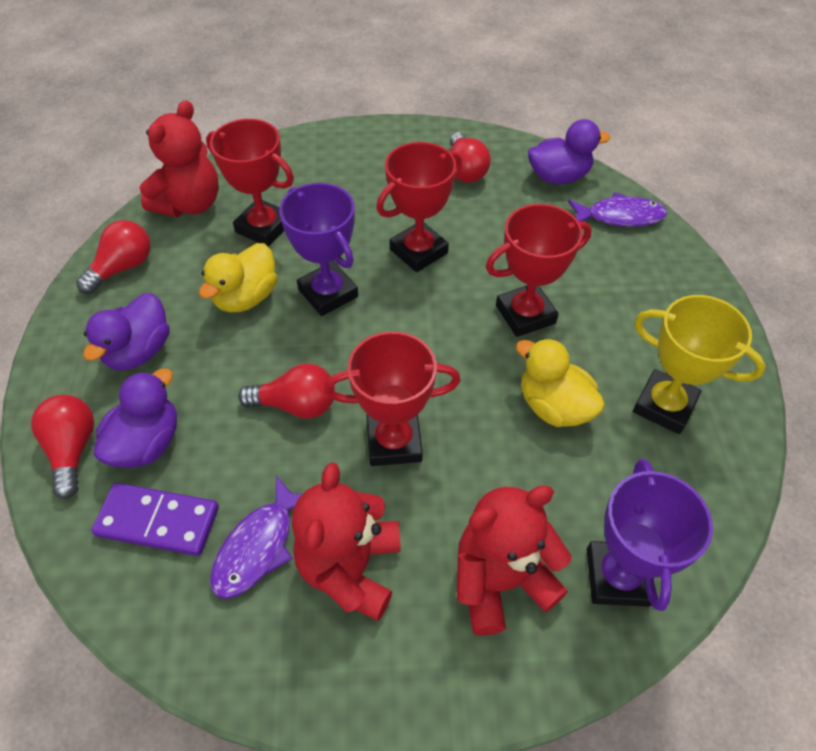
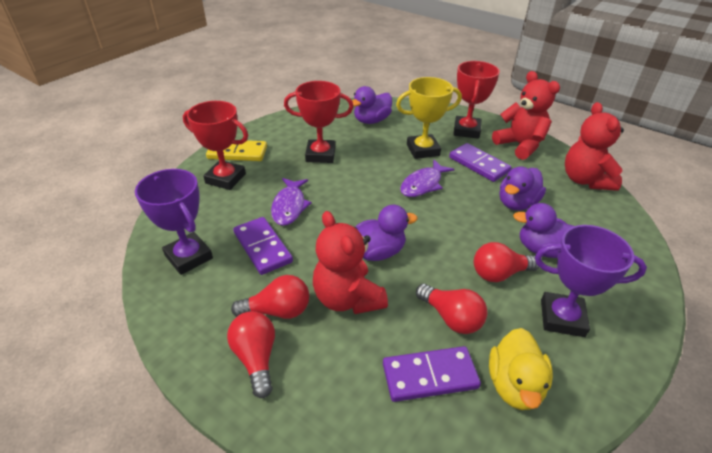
purple domino: 1 -> 3
purple duck: 3 -> 4
red trophy: 4 -> 3
yellow domino: 0 -> 1
yellow duck: 2 -> 1

